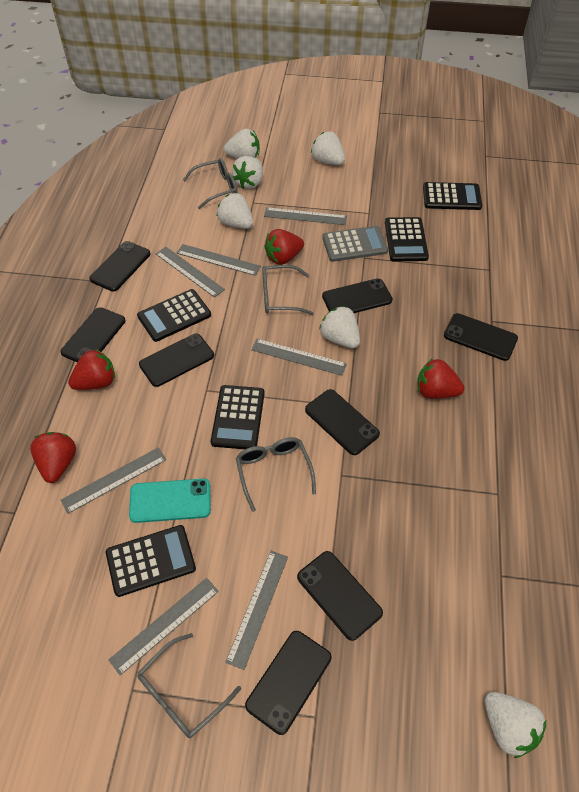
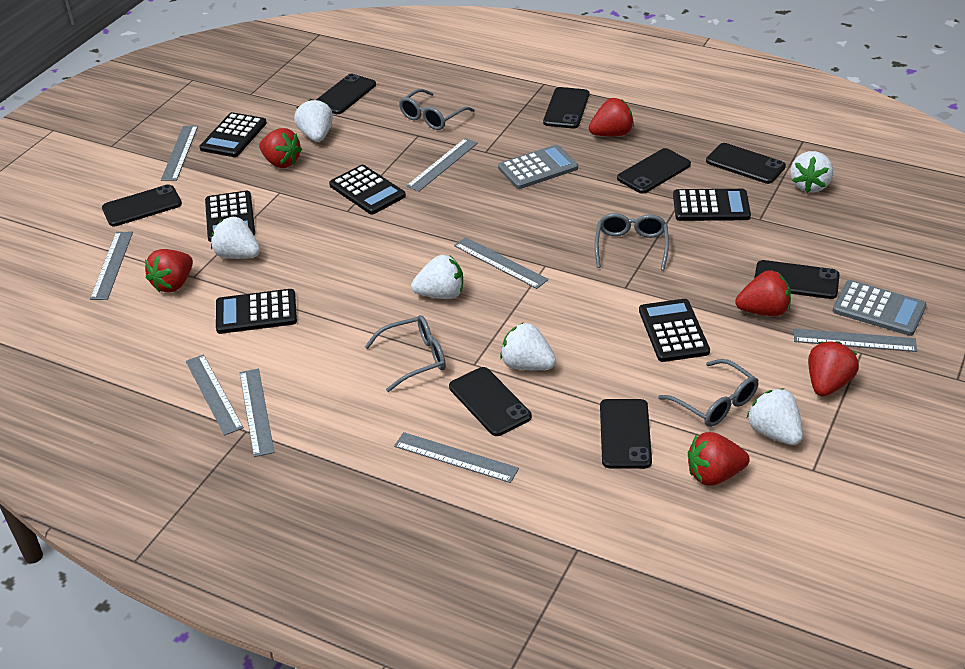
black calculator: 5 -> 6
grey calculator: 1 -> 2
grey ruler: 7 -> 8
red strawberry: 4 -> 6
turquoise phone: 1 -> 0

